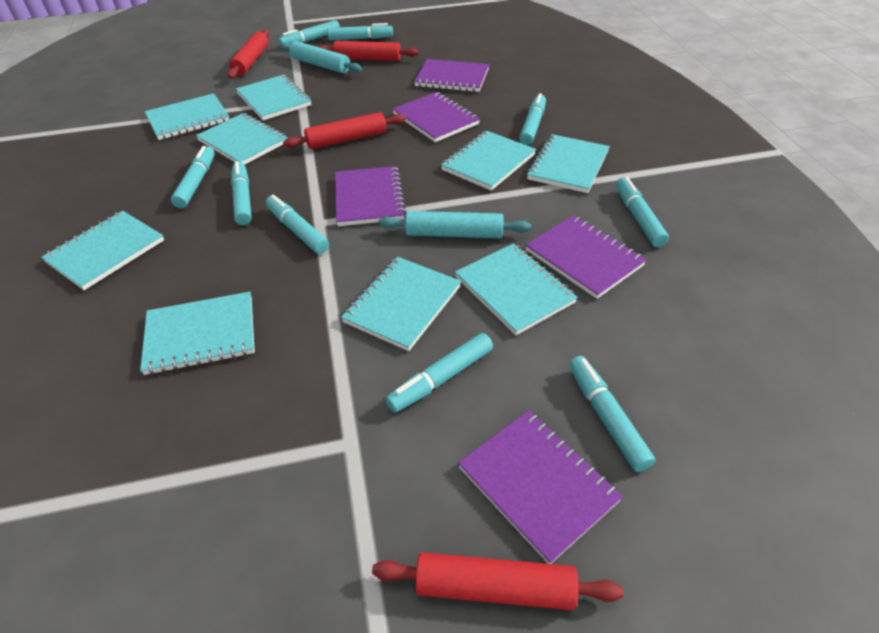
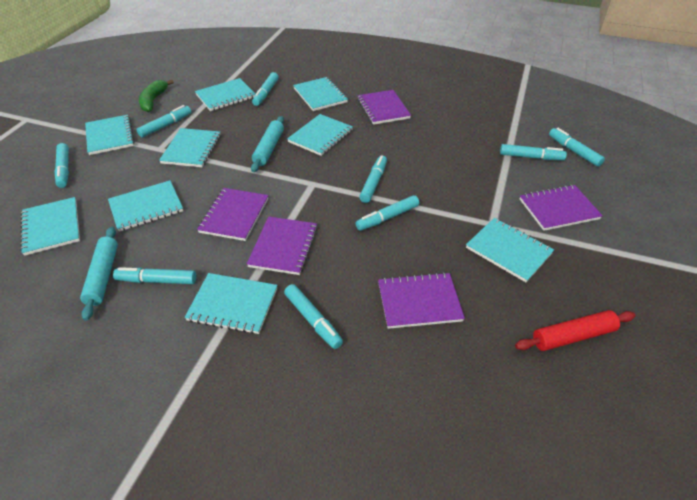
green banana: 0 -> 1
red rolling pin: 4 -> 1

